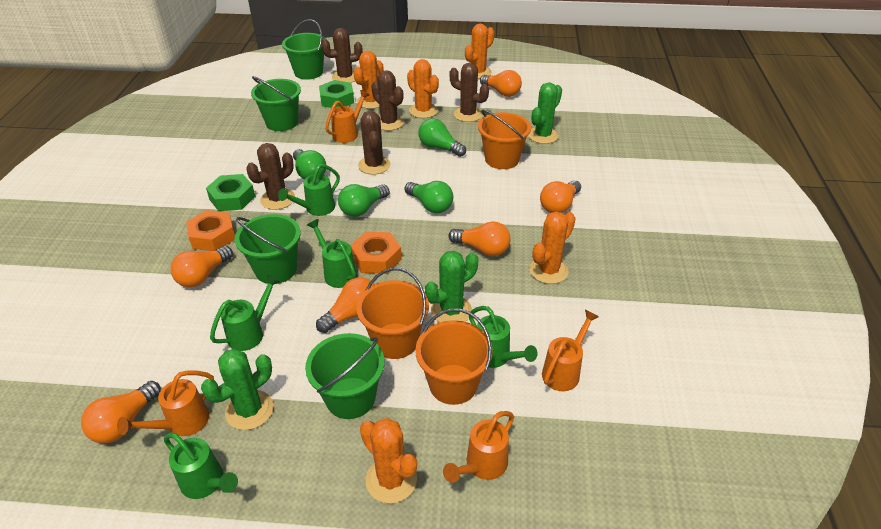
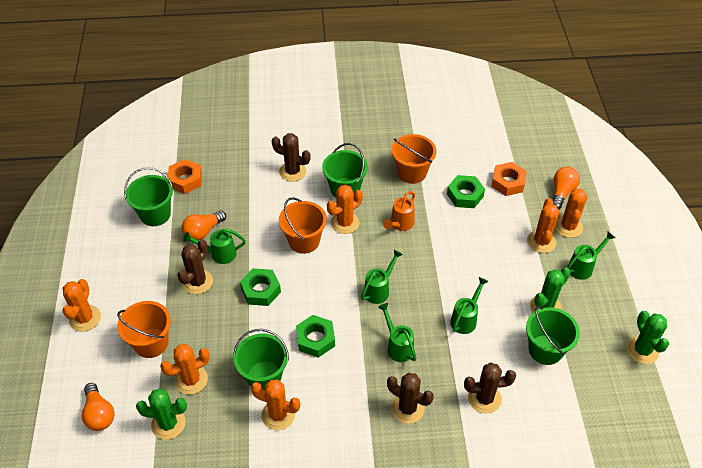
brown cactus: 5 -> 4
green light bulb: 4 -> 0
green nut: 2 -> 3
orange cactus: 5 -> 6
orange light bulb: 6 -> 3
orange watering can: 4 -> 1

